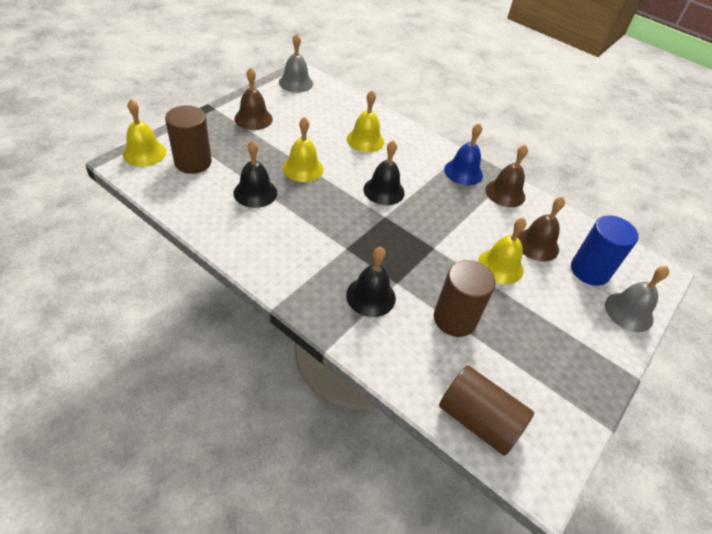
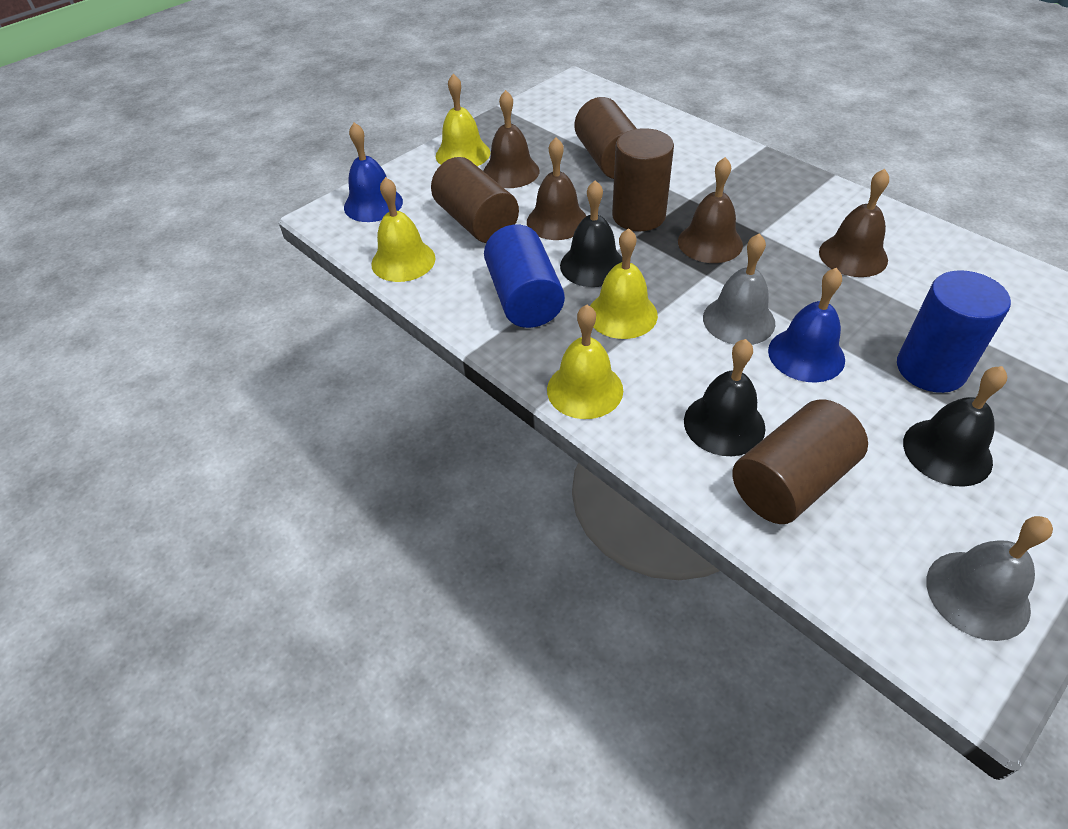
blue bell: 1 -> 2
blue cylinder: 1 -> 2
brown bell: 3 -> 4
brown cylinder: 3 -> 4

